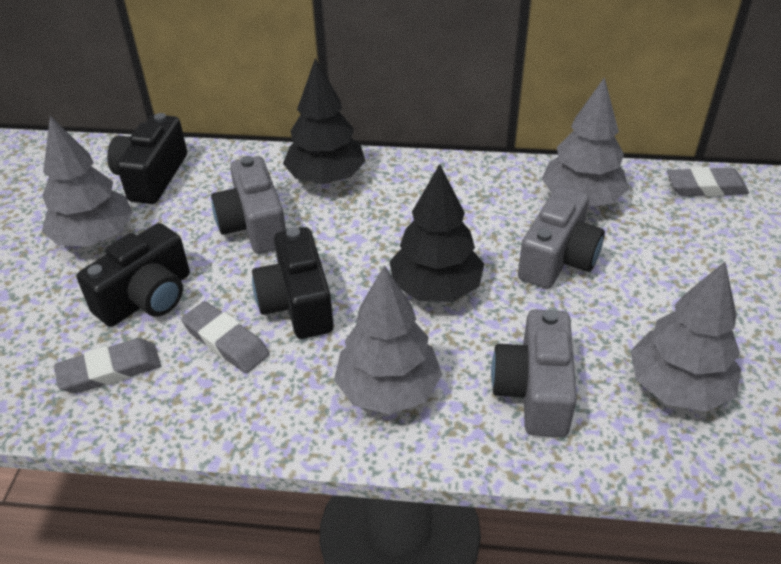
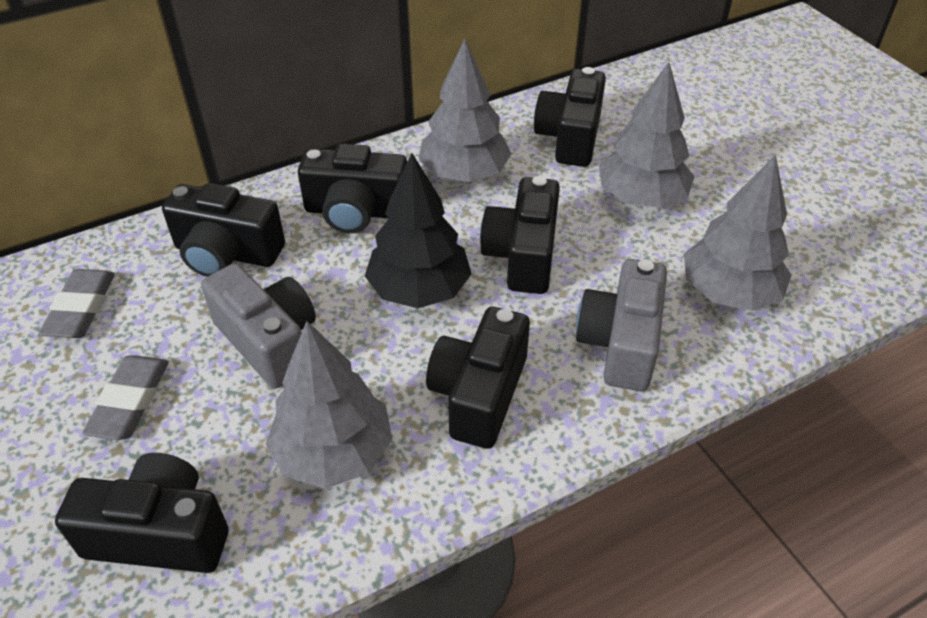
black camera: 3 -> 6
black tree: 2 -> 1
grey camera: 3 -> 2
grey eraser: 3 -> 2

